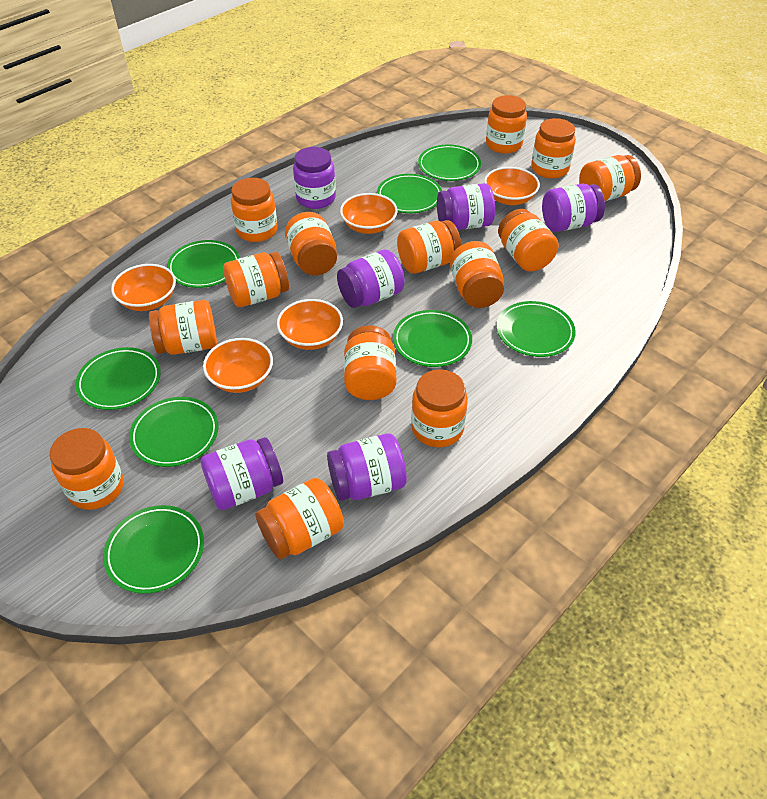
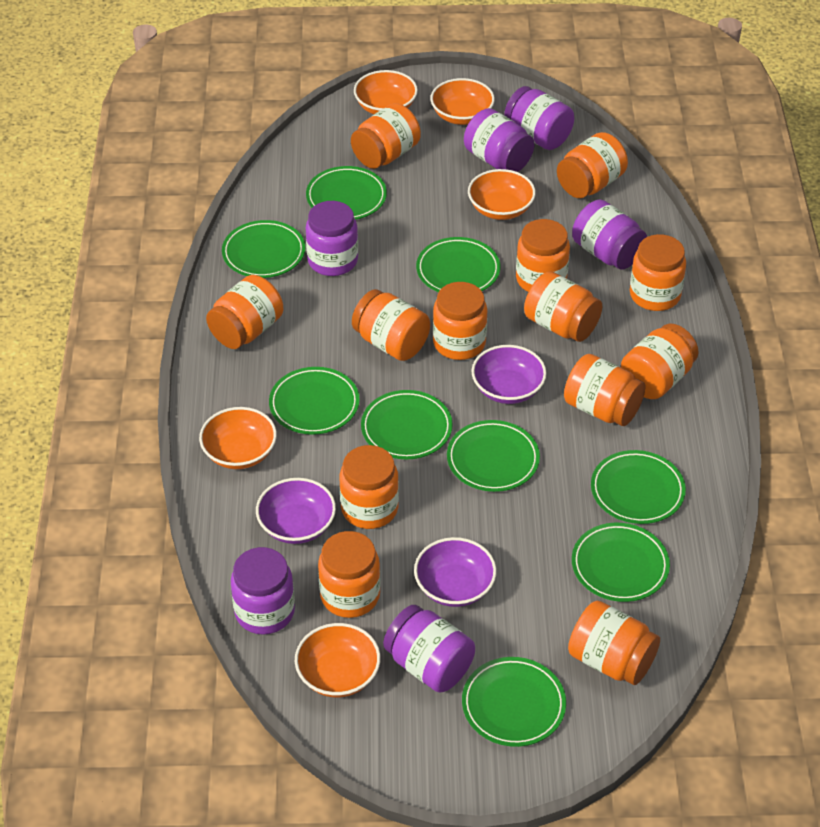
green plate: 8 -> 9
orange jar: 14 -> 13
purple bowl: 0 -> 3

